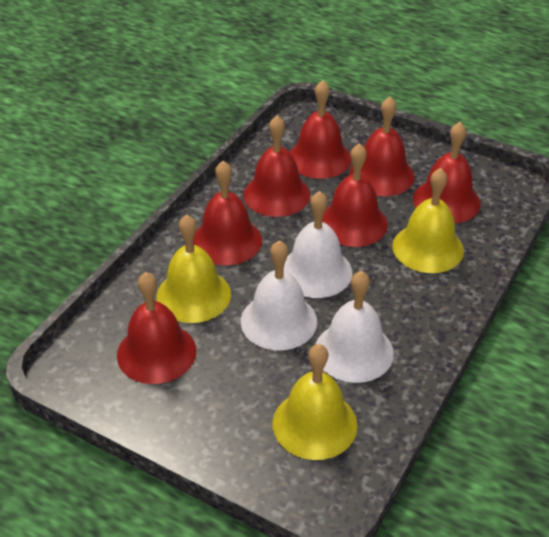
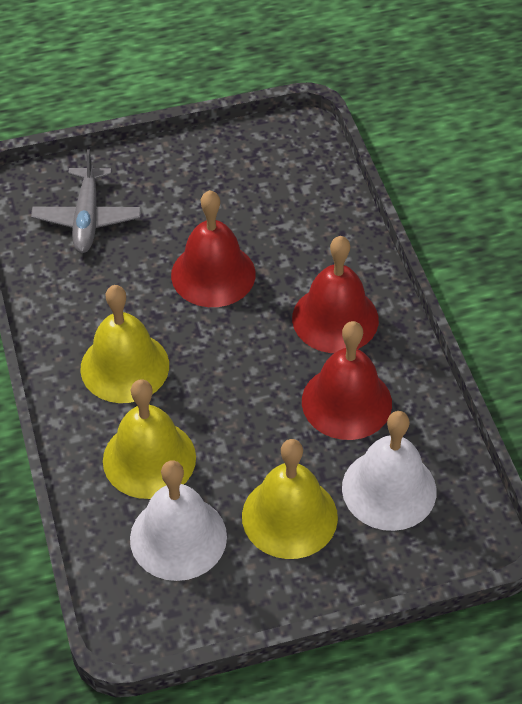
grey plane: 0 -> 1
red bell: 7 -> 3
white bell: 3 -> 2

